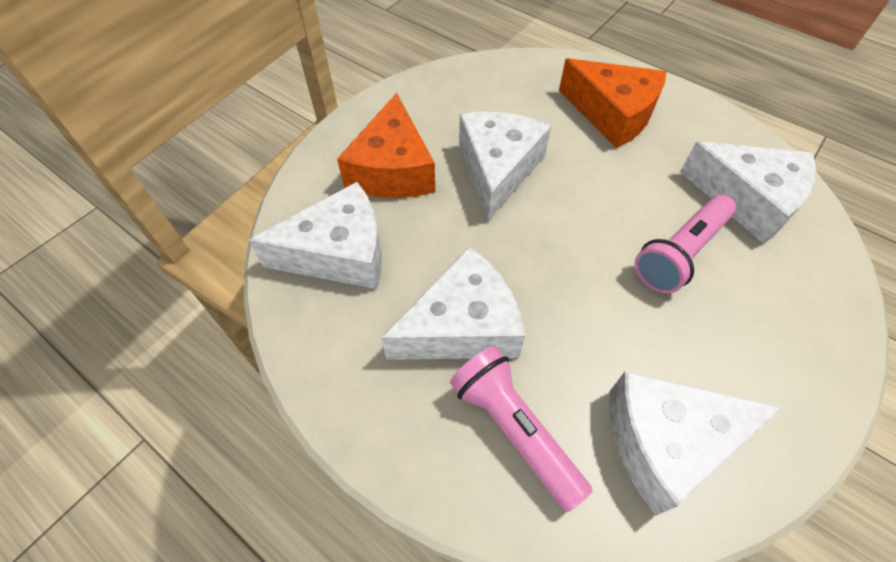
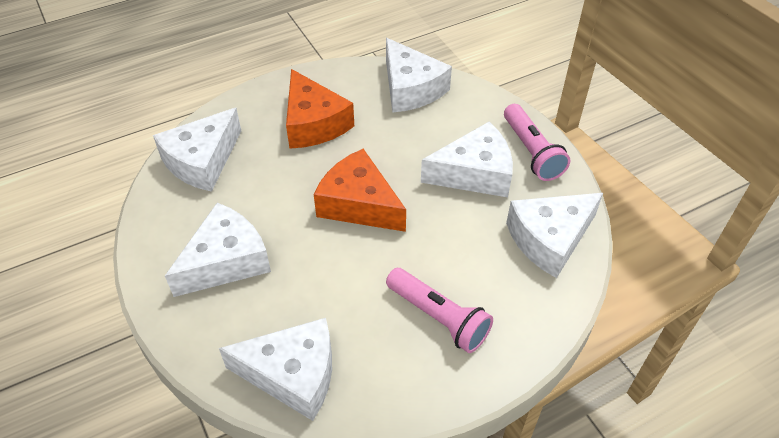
white cheese: 5 -> 6

